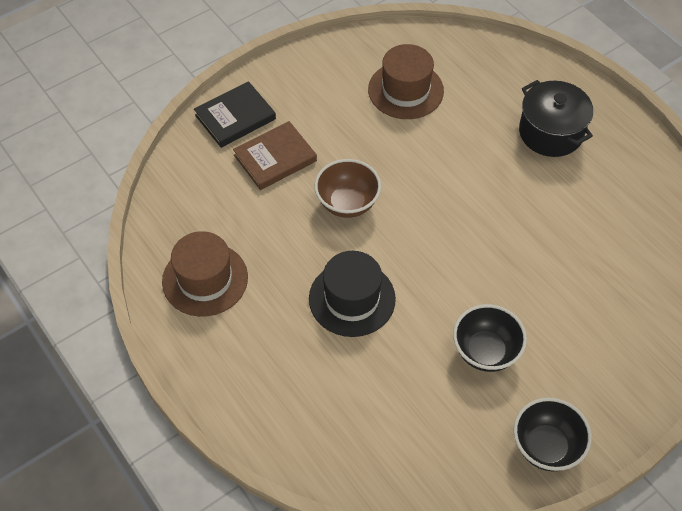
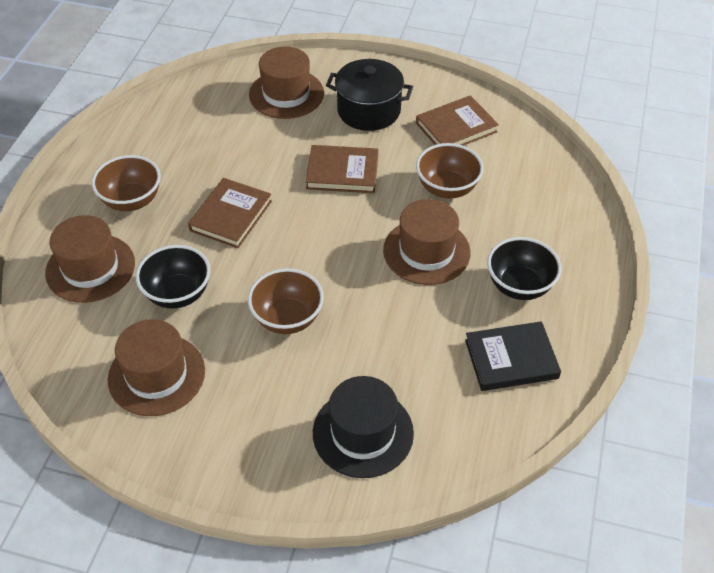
brown book: 1 -> 3
brown bowl: 1 -> 3
brown hat: 2 -> 4

